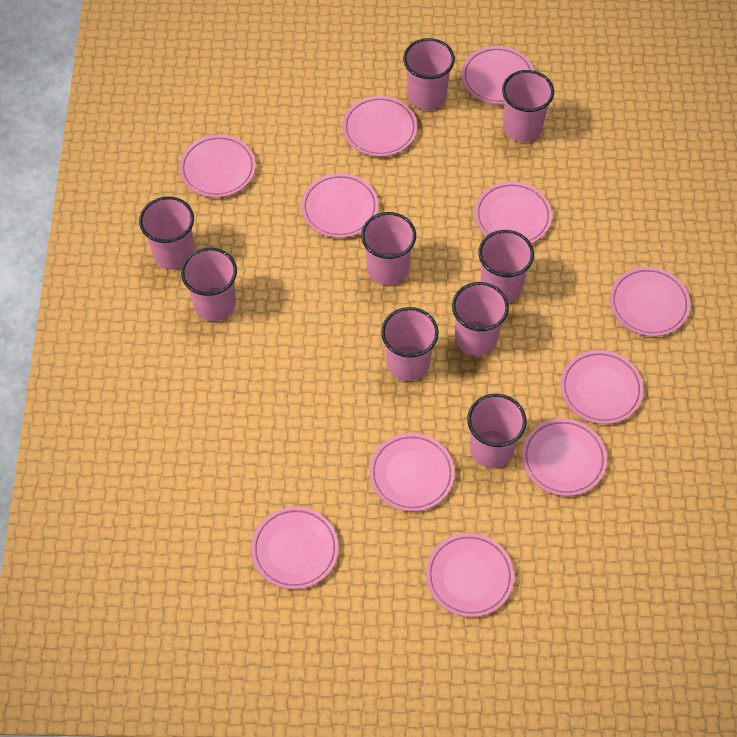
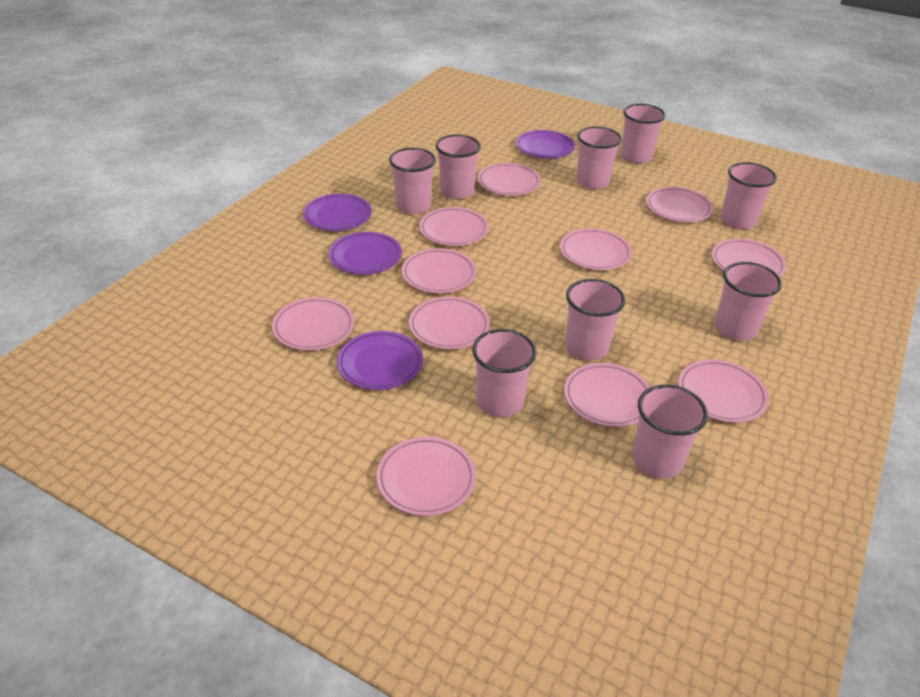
purple plate: 0 -> 4

